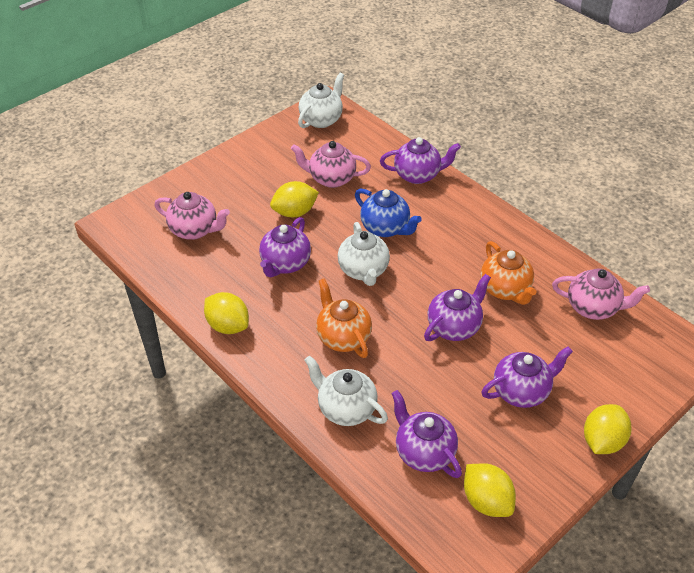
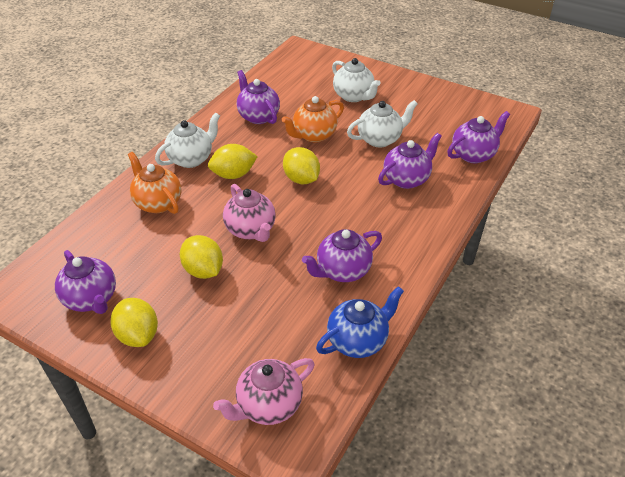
pink teapot: 3 -> 2

